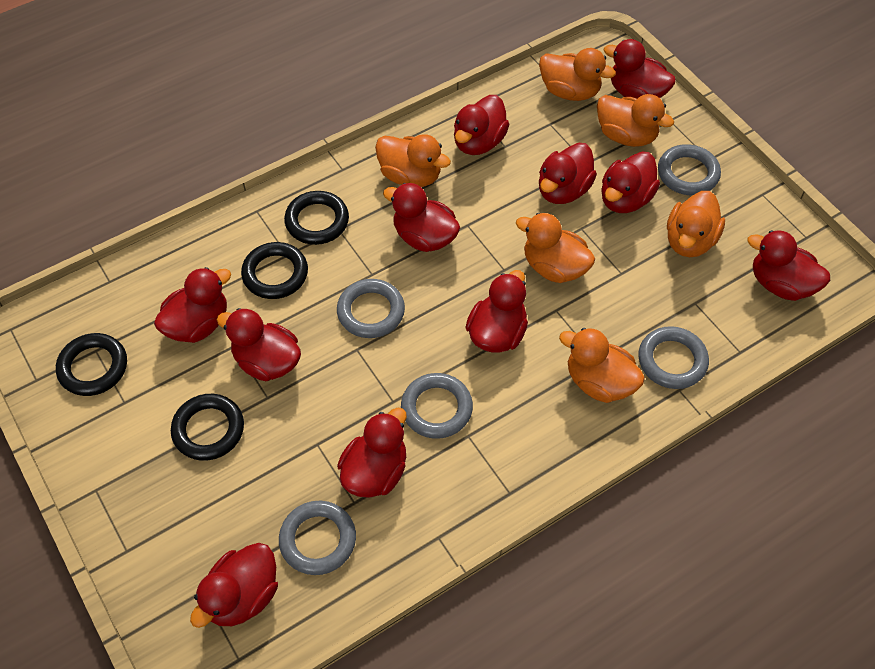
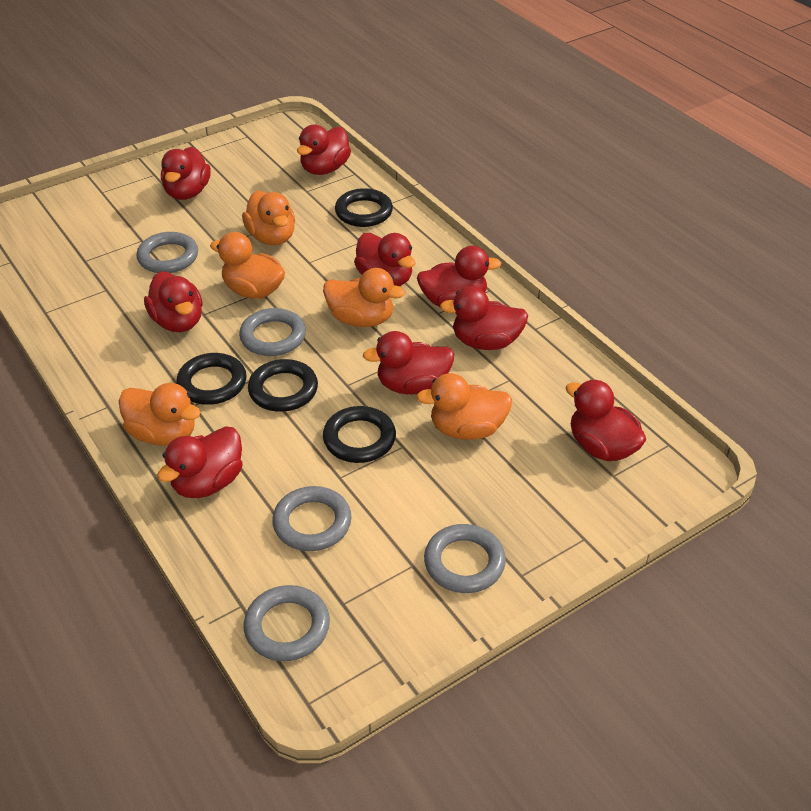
orange duck: 6 -> 5
red duck: 11 -> 9

